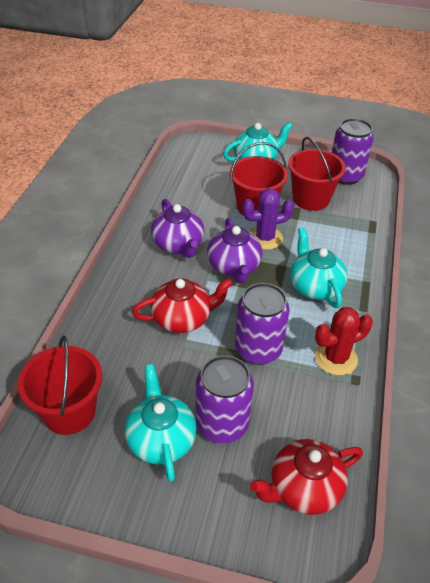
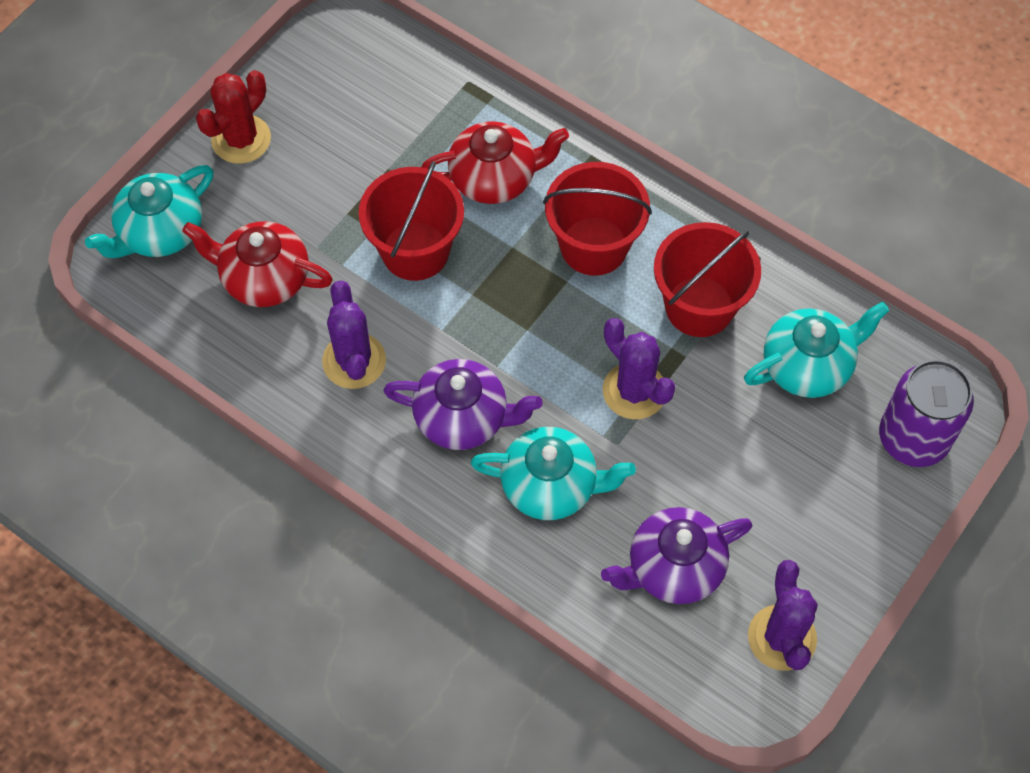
purple cactus: 1 -> 3
purple can: 3 -> 1

